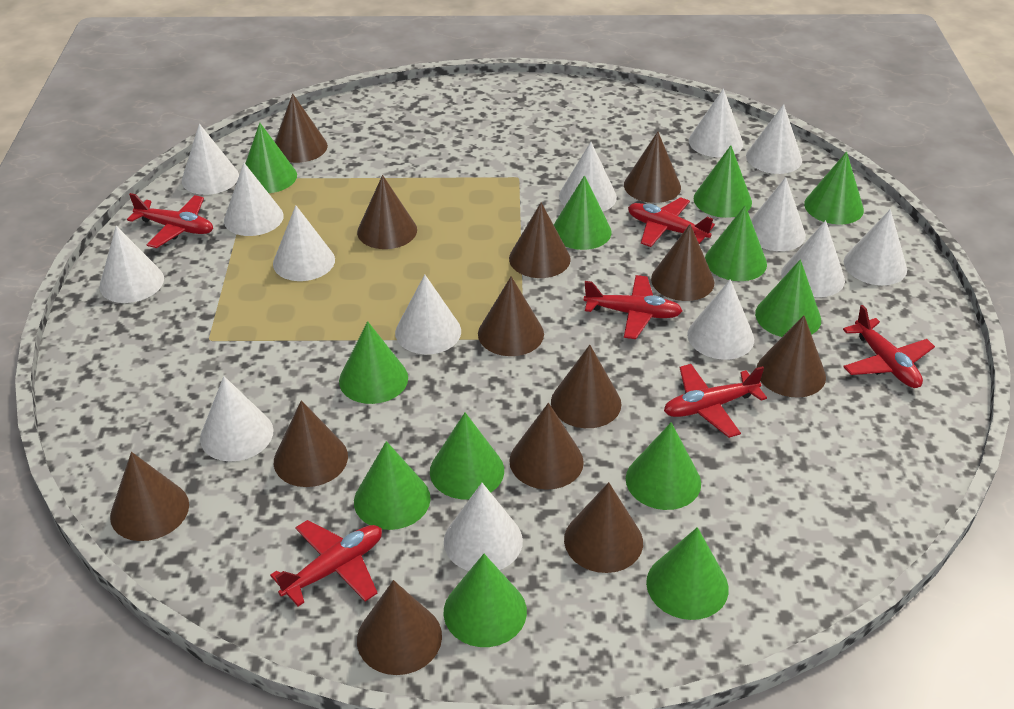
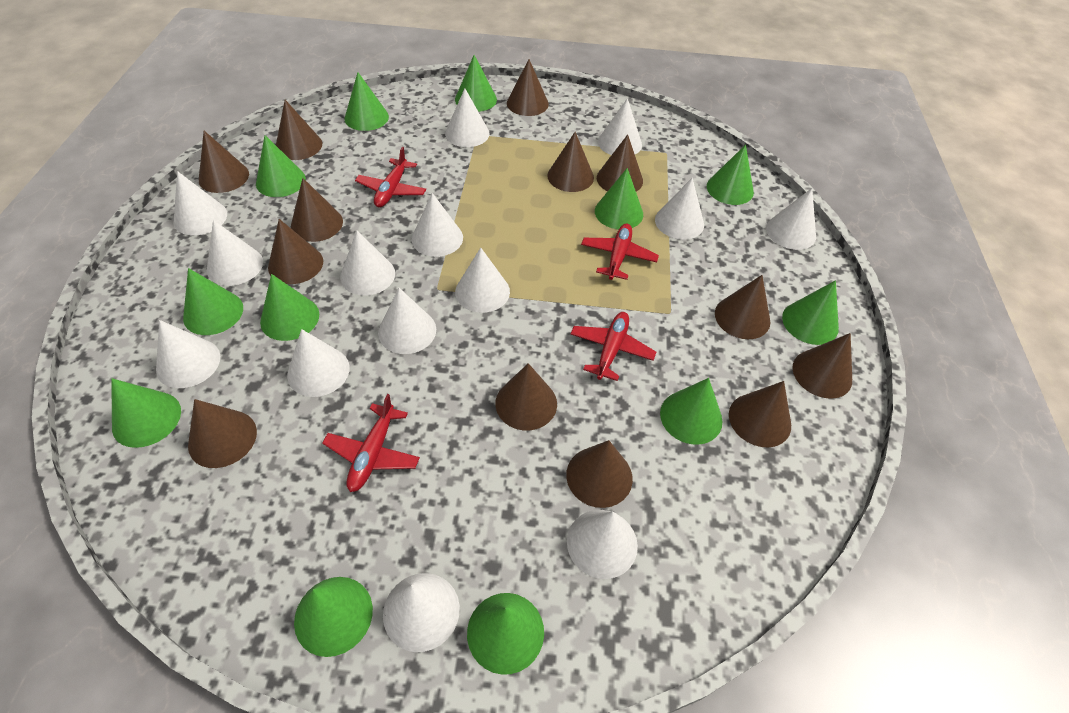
red plane: 6 -> 4

